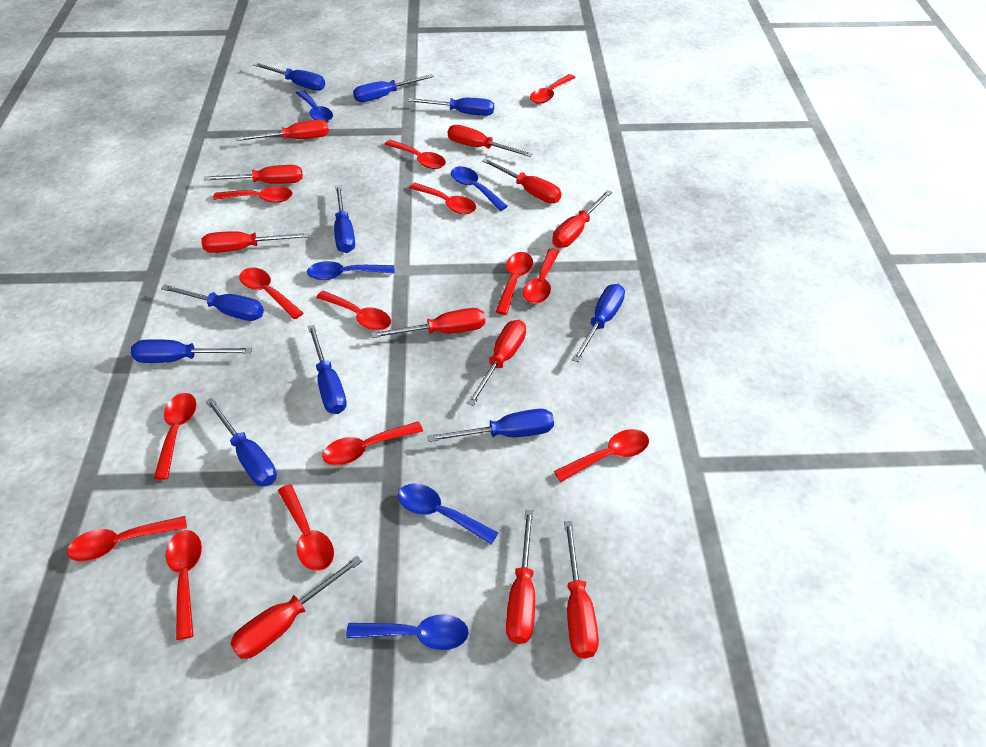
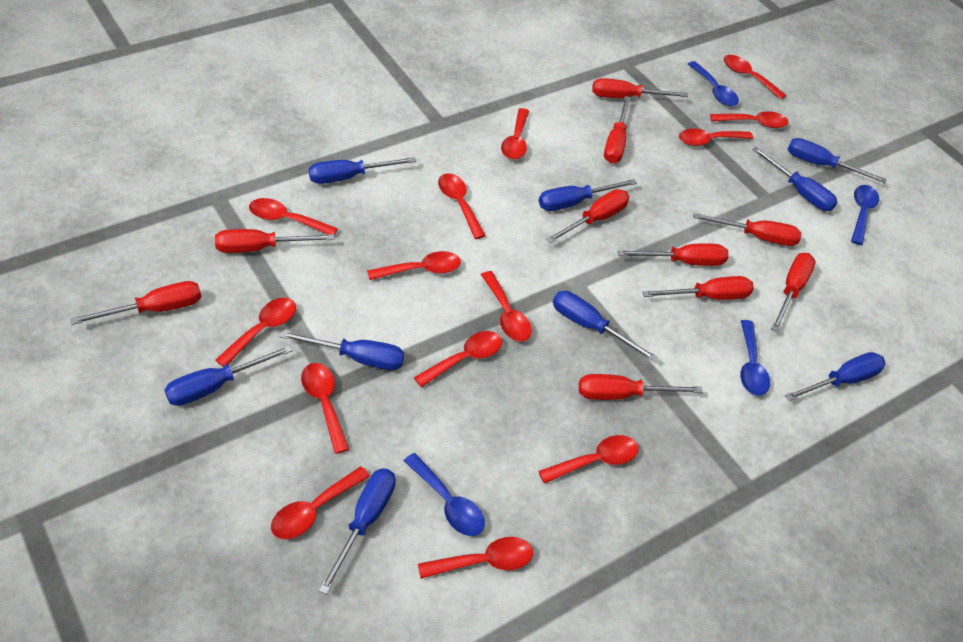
blue screwdriver: 10 -> 9
blue spoon: 5 -> 4
red screwdriver: 11 -> 10

